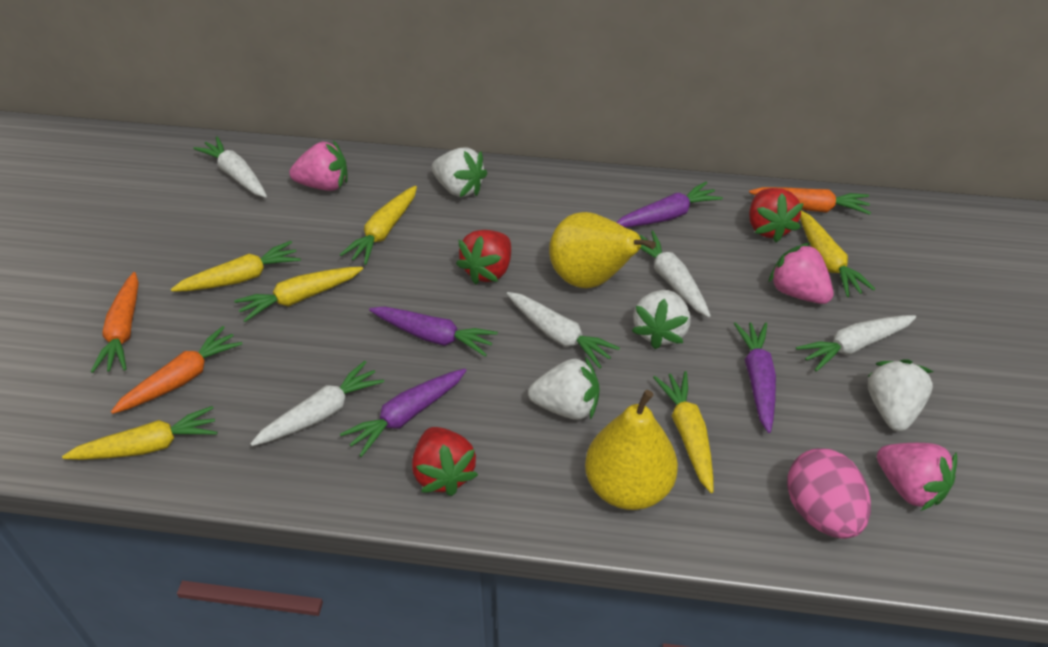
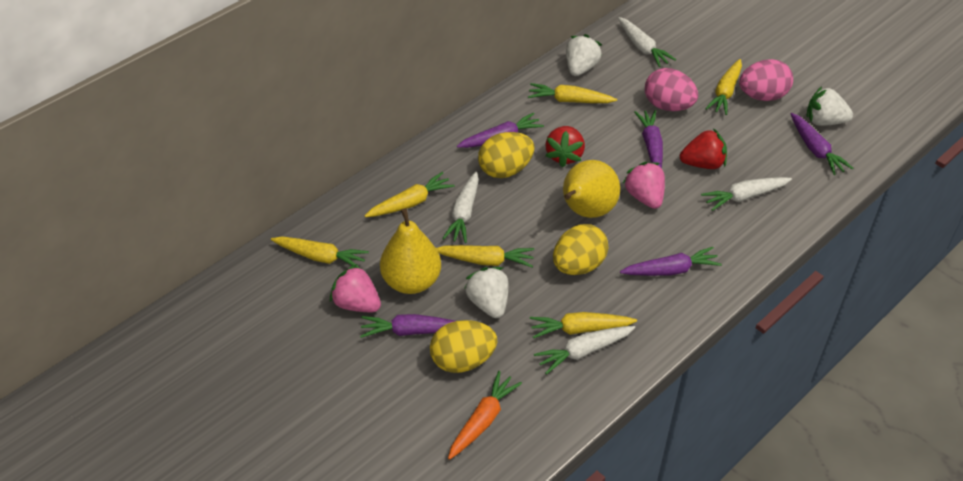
orange carrot: 3 -> 1
pink egg: 1 -> 2
pink strawberry: 3 -> 2
purple carrot: 4 -> 5
red strawberry: 3 -> 2
white carrot: 5 -> 4
white strawberry: 4 -> 3
yellow egg: 0 -> 3

